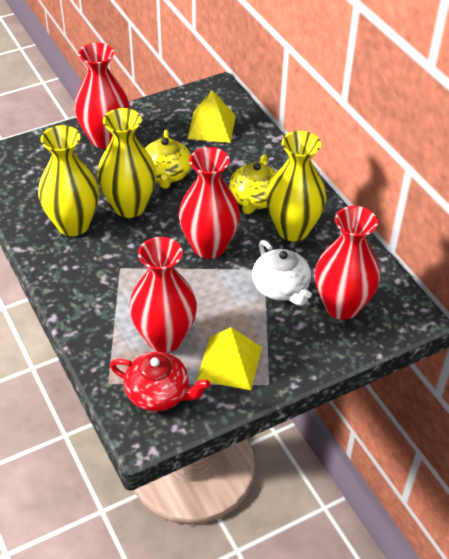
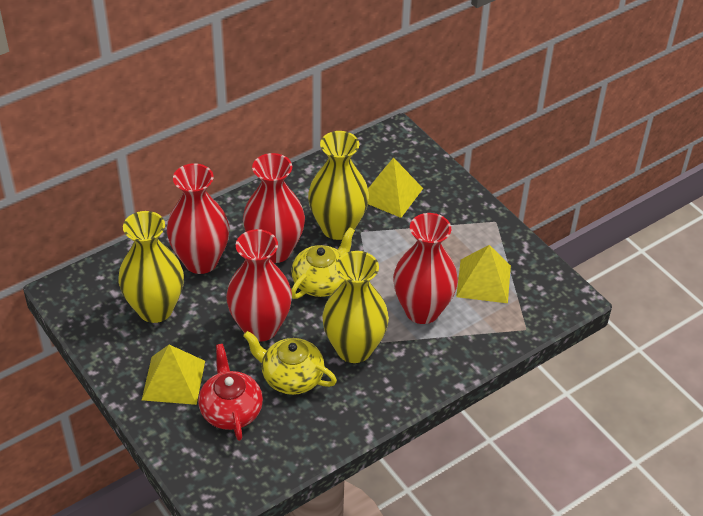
white teapot: 1 -> 0
yellow pyramid: 2 -> 3

